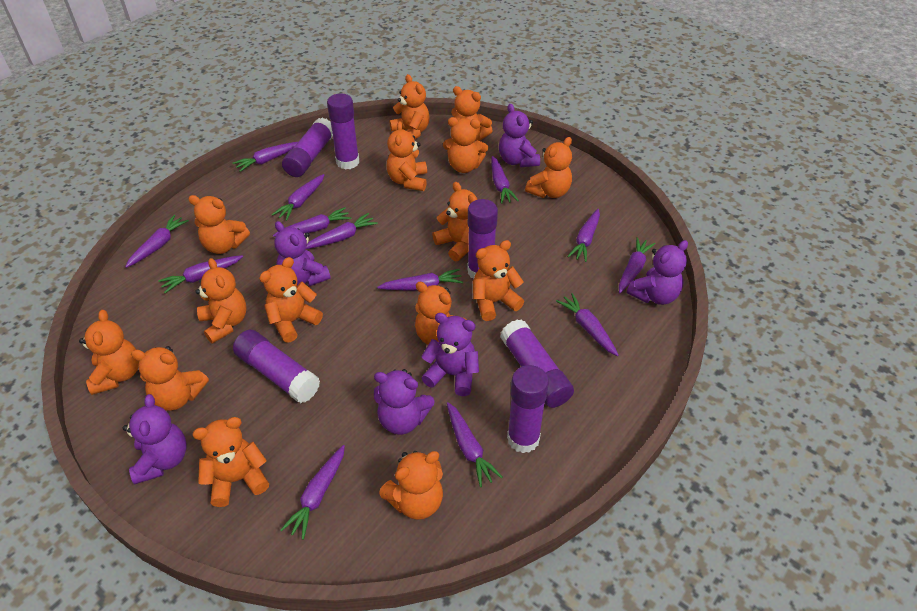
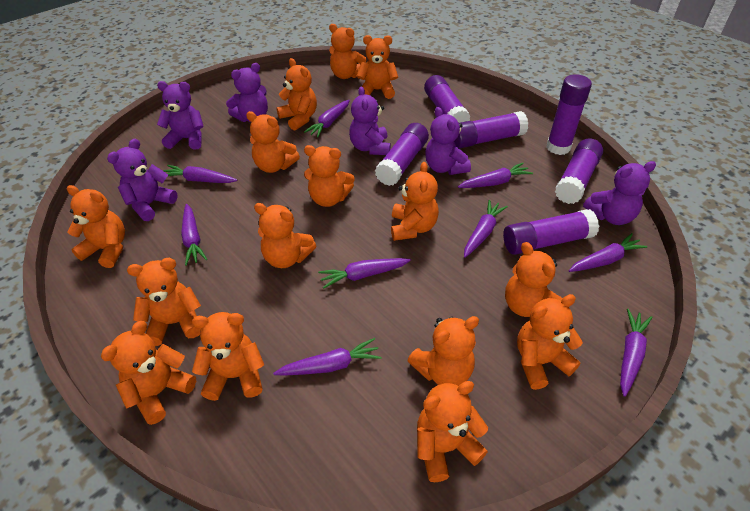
purple carrot: 13 -> 9

